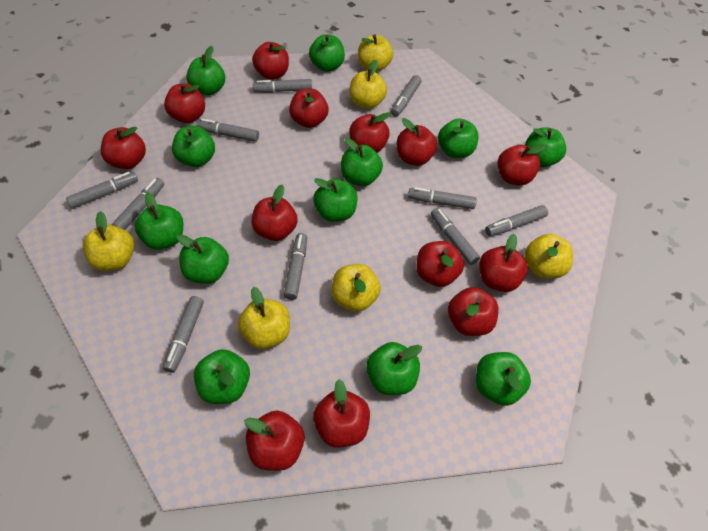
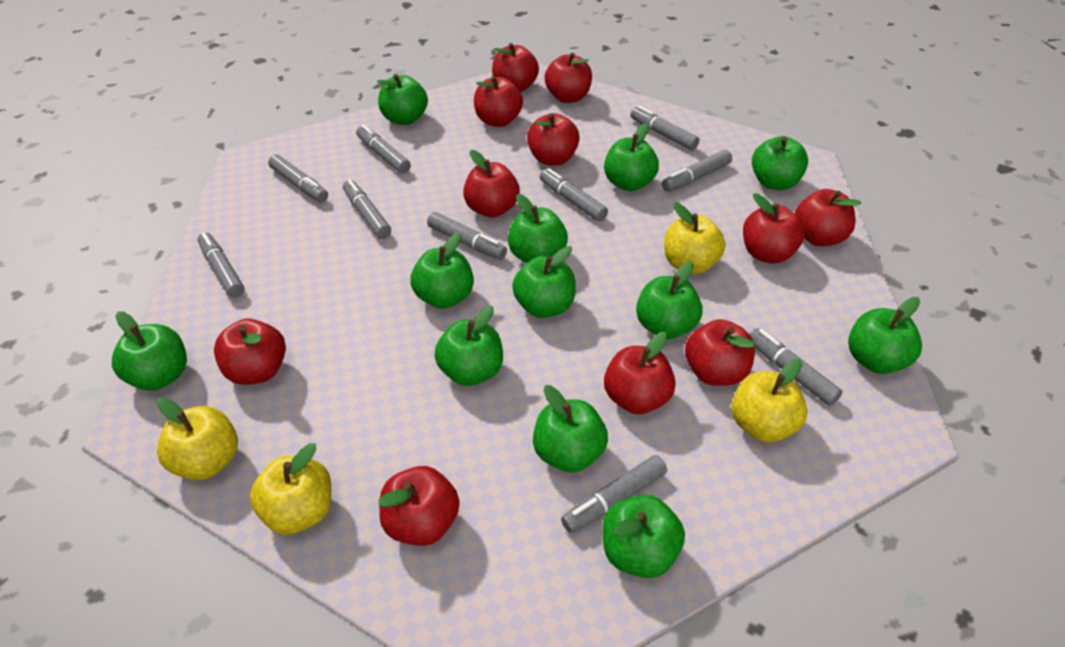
red apple: 13 -> 11
yellow apple: 6 -> 4

